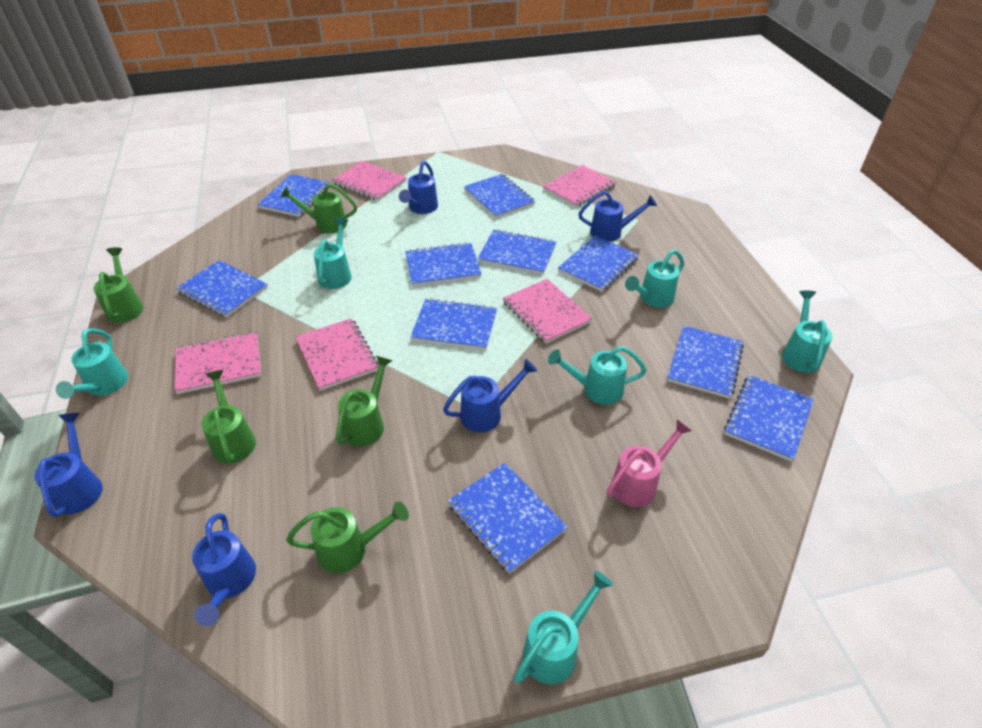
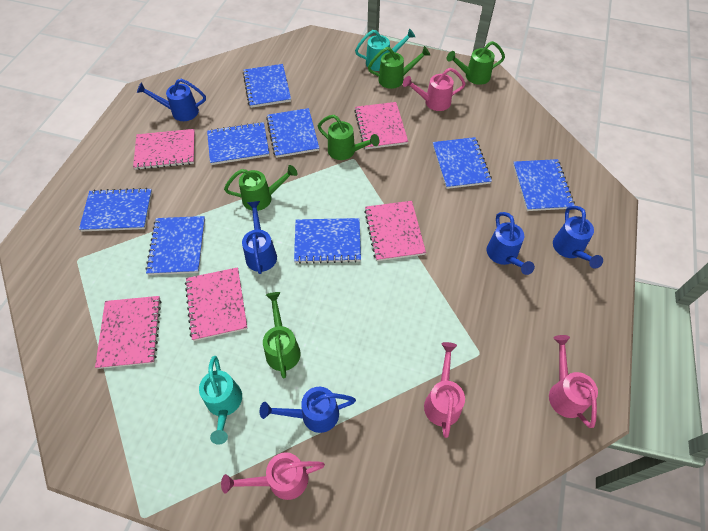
blue notebook: 10 -> 8
pink watering can: 1 -> 4
turquoise watering can: 6 -> 2

